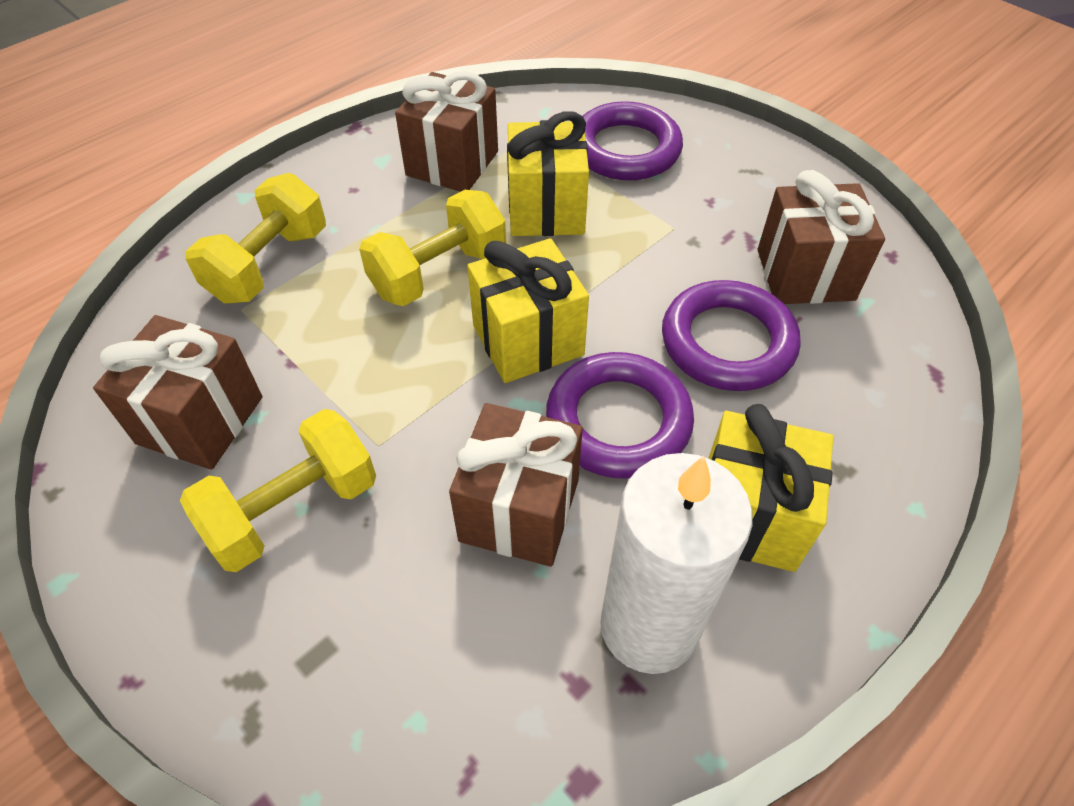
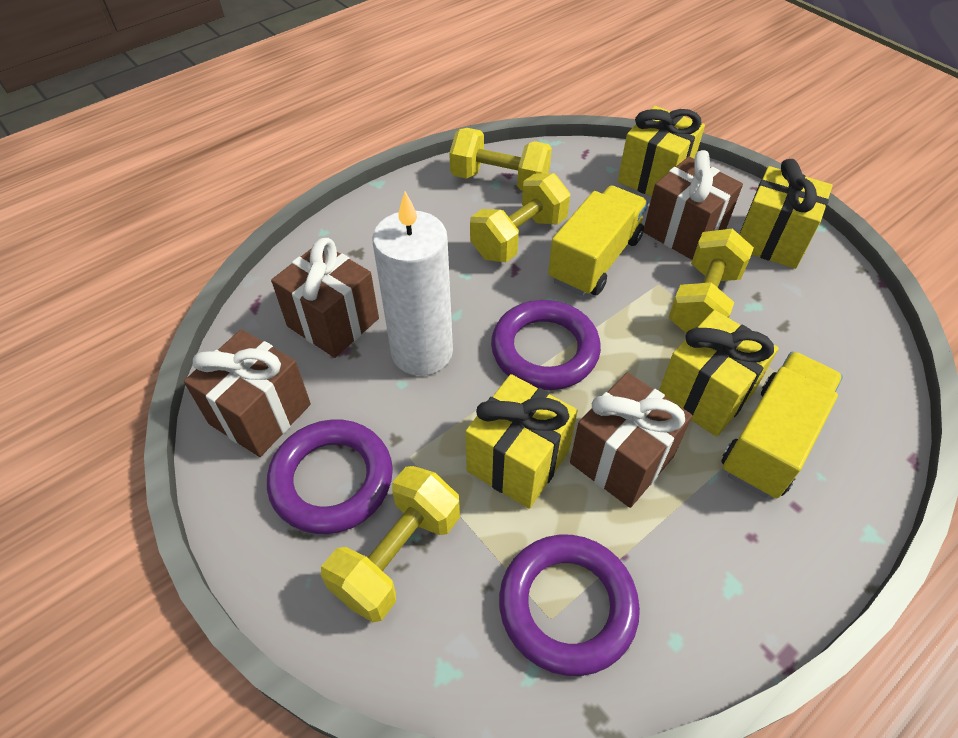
yellow dumbbell: 3 -> 4
yellow gift: 3 -> 4
yellow truck: 0 -> 2

